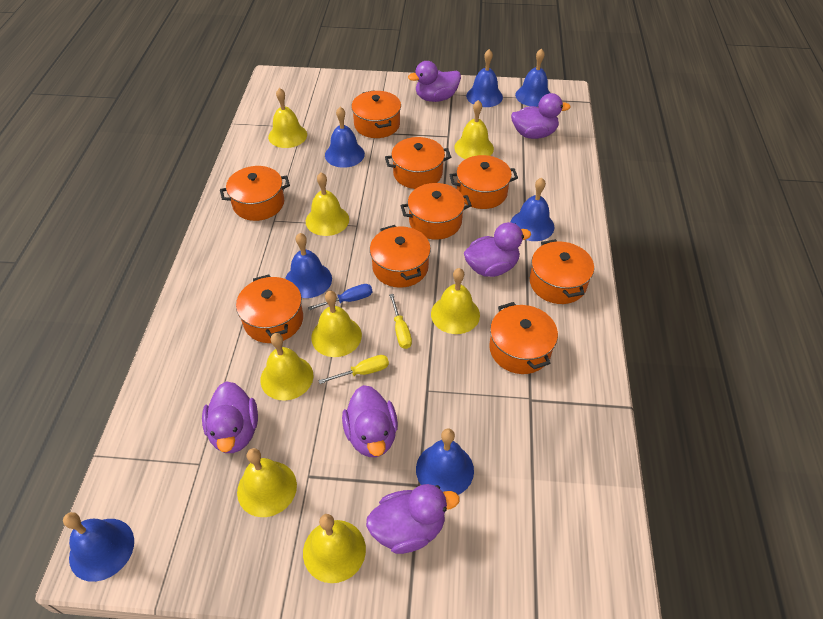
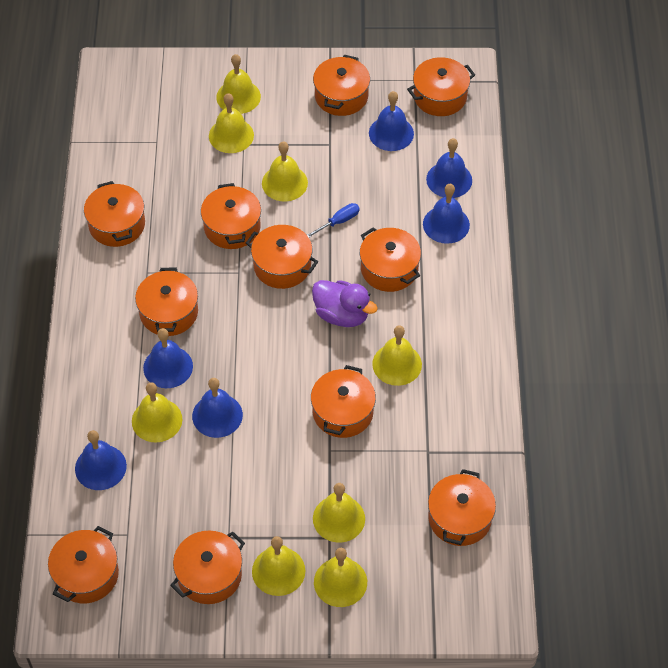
blue bell: 7 -> 6
orange pot: 9 -> 11
purple duck: 6 -> 1
yellow screwdriver: 2 -> 0

